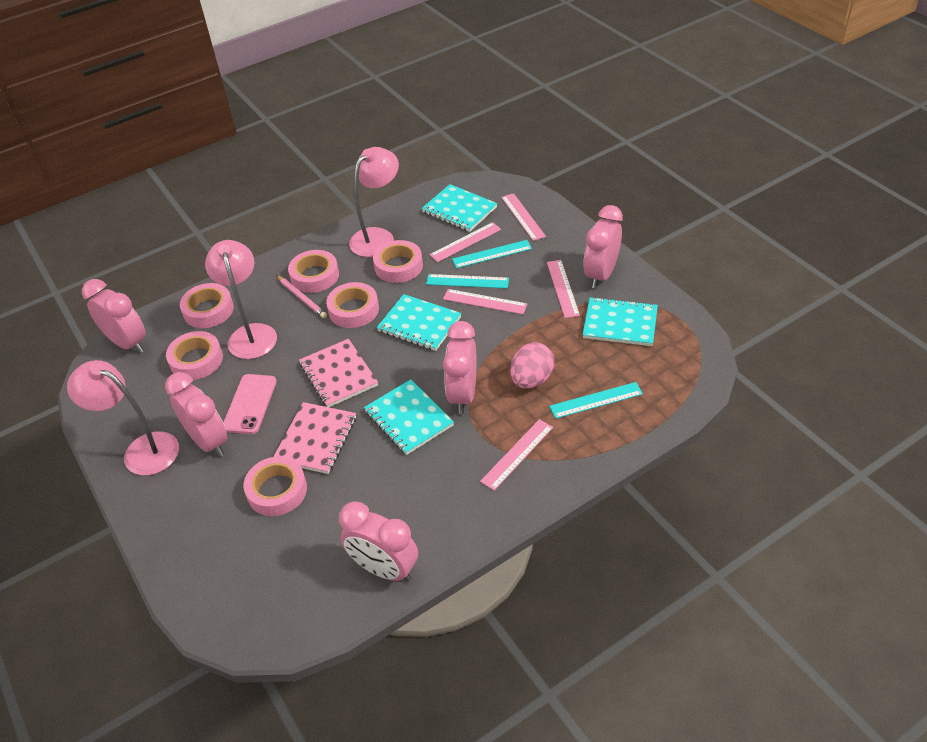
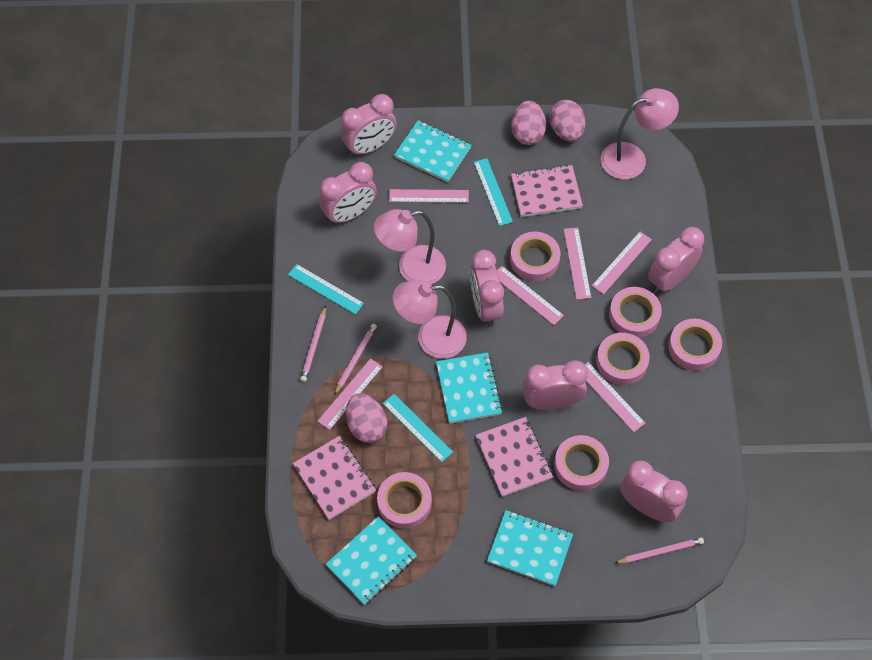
pink clock: 5 -> 6
pink egg: 1 -> 3
pink notebook: 2 -> 3
pink pencil: 1 -> 3
pink phone: 1 -> 0
pink ruler: 5 -> 6

